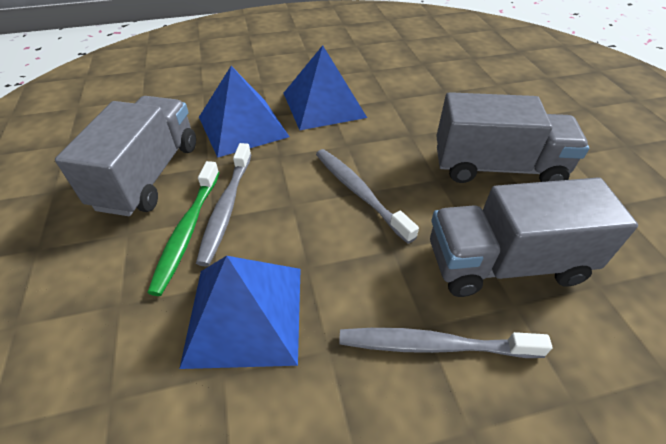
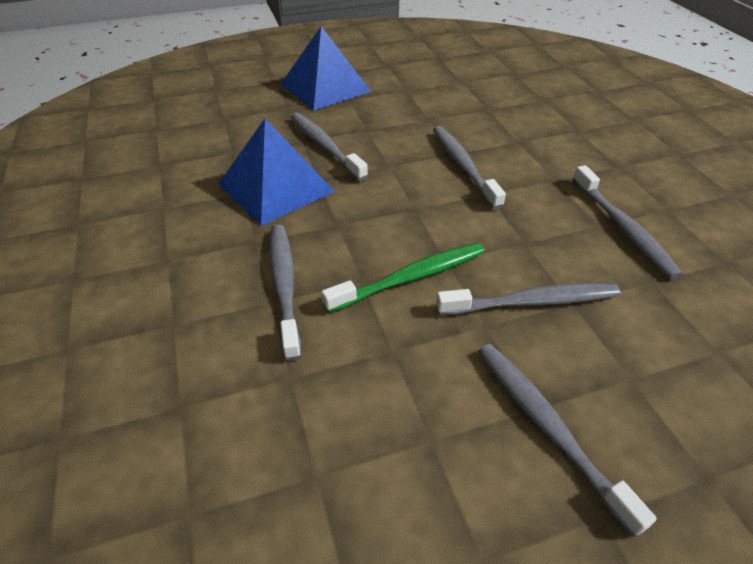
blue pyramid: 3 -> 2
grey toothbrush: 3 -> 6
grey truck: 3 -> 0

